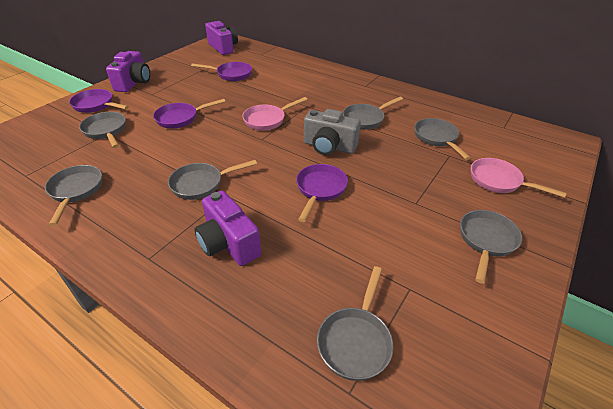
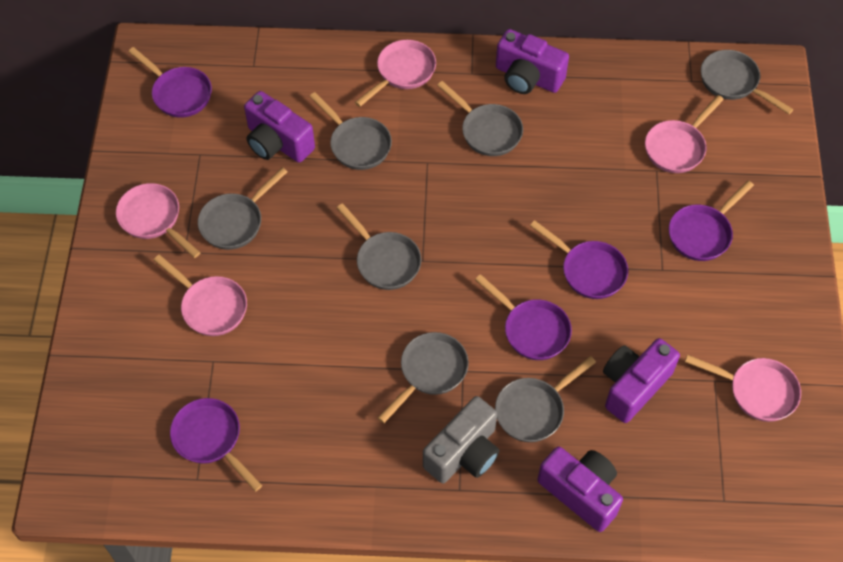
pink pan: 2 -> 5
purple camera: 3 -> 4
purple pan: 4 -> 5

